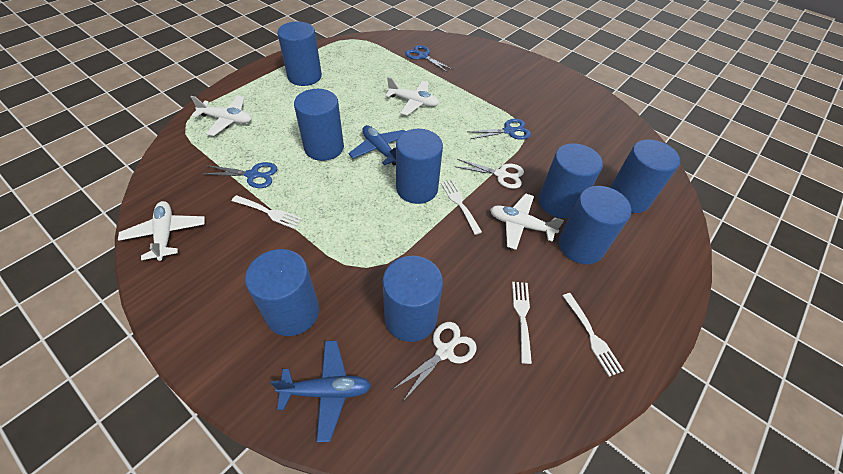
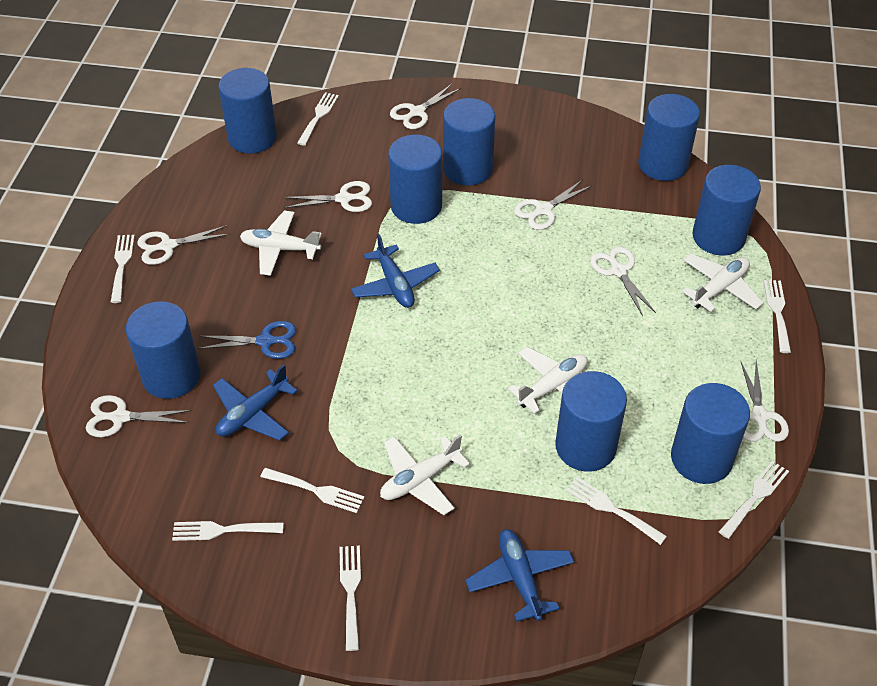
blue plane: 2 -> 3
blue scissors: 3 -> 1
white fork: 4 -> 8
white scissors: 2 -> 7

